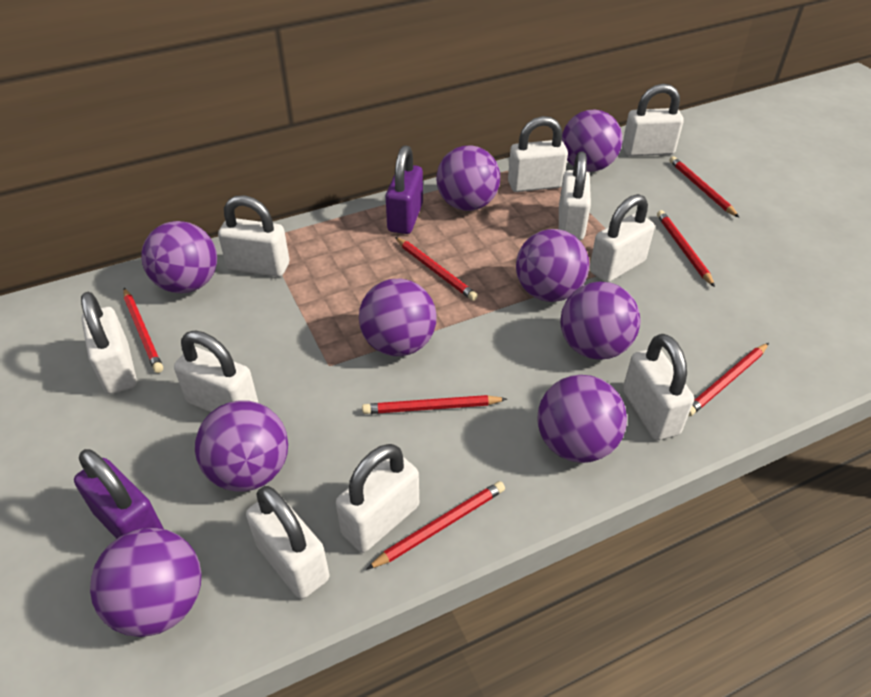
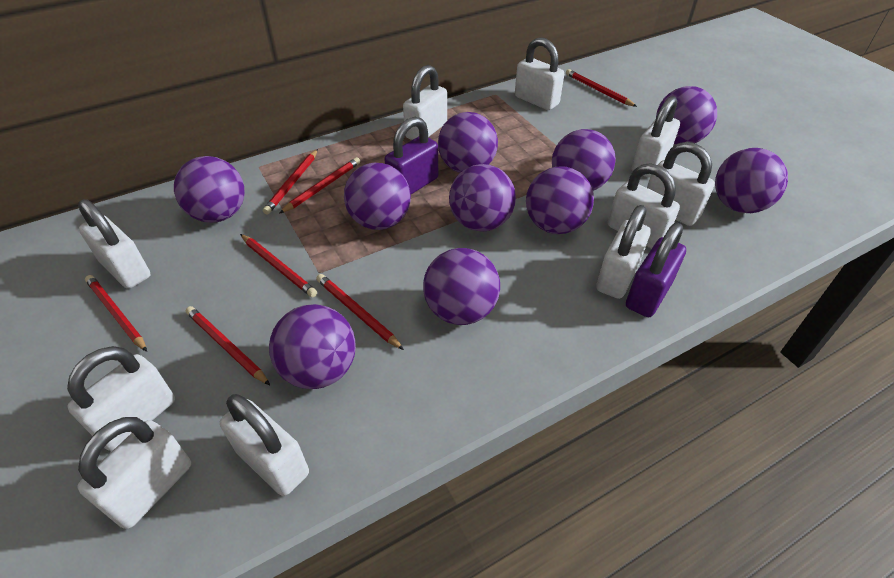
purple ball: 9 -> 10

